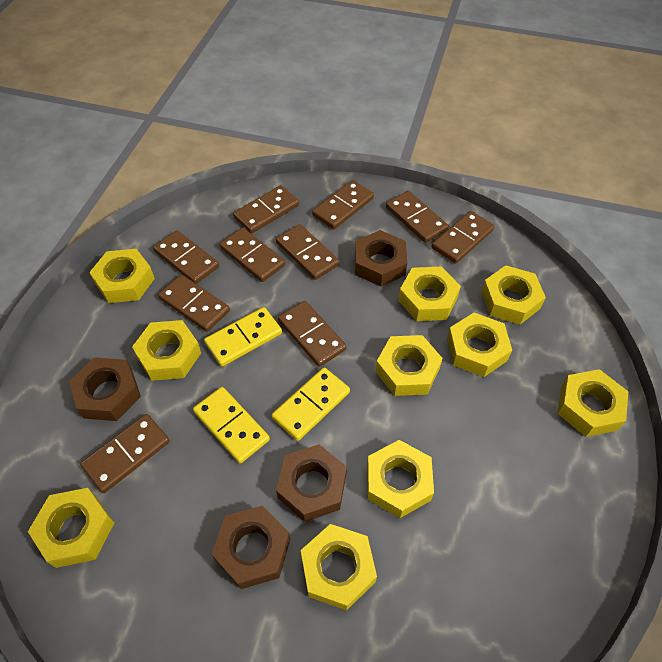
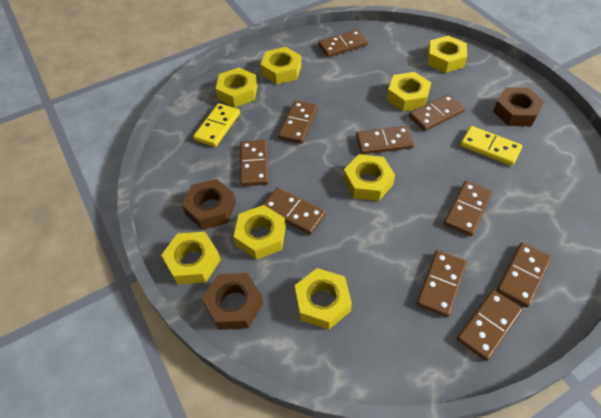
brown nut: 4 -> 3
yellow domino: 3 -> 2
yellow nut: 10 -> 8

